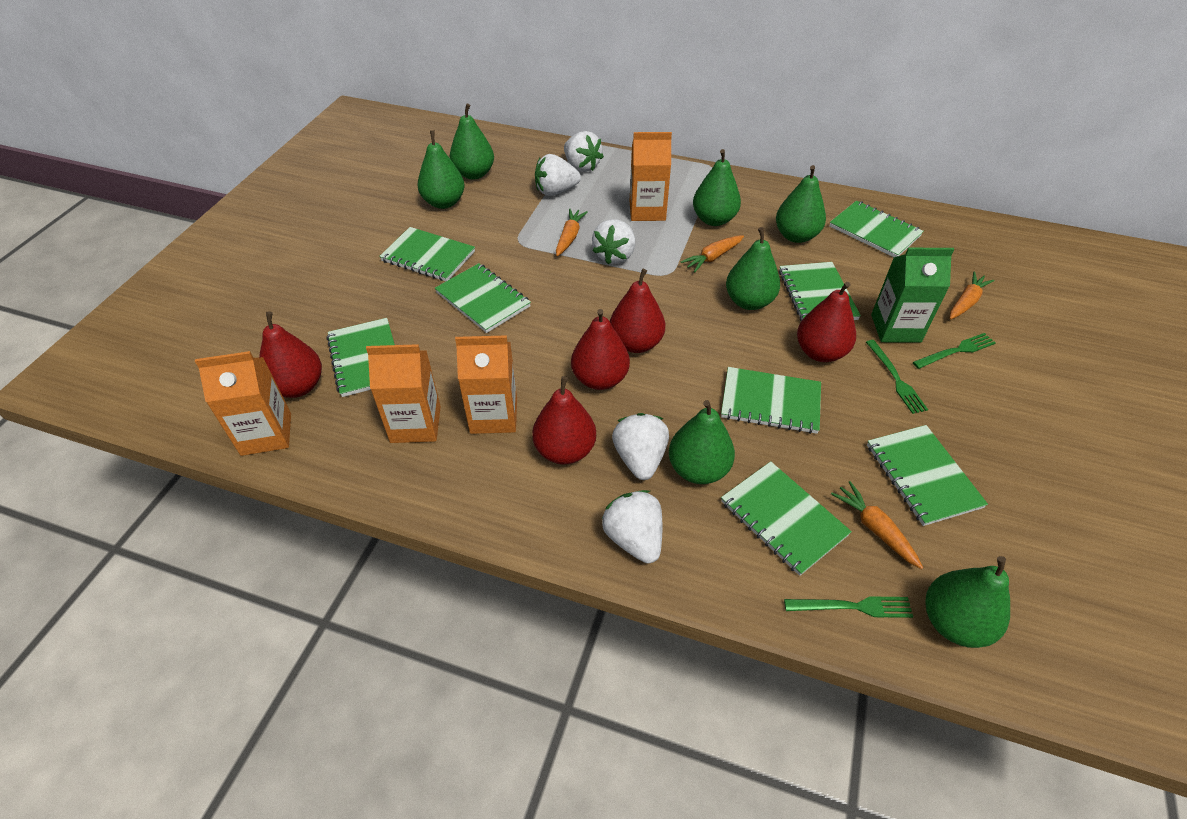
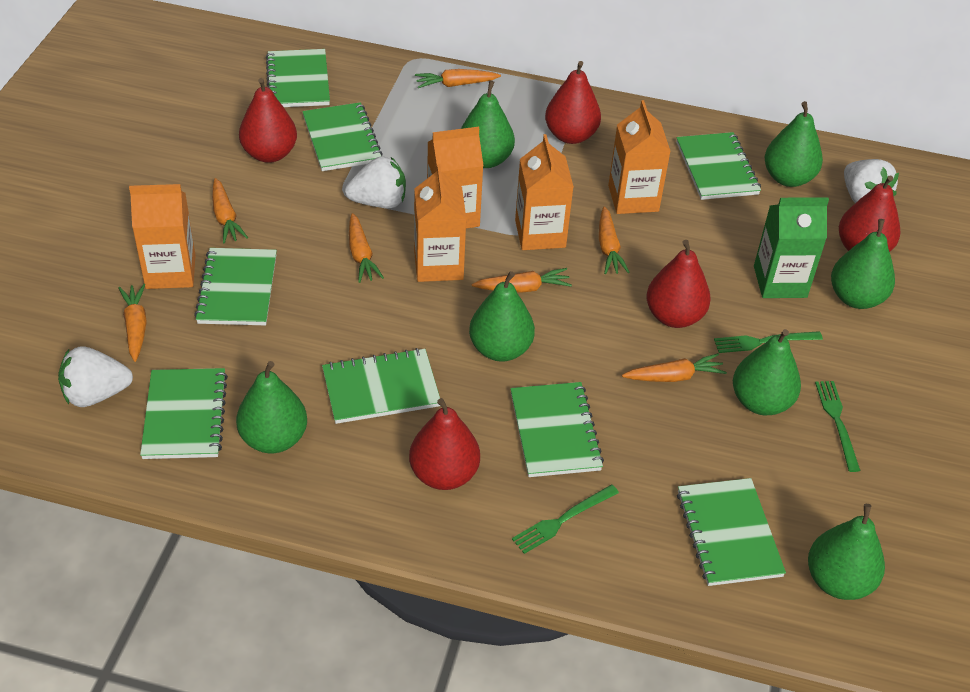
orange carrot: 4 -> 7
orange carton: 4 -> 5
white strawberry: 5 -> 3

